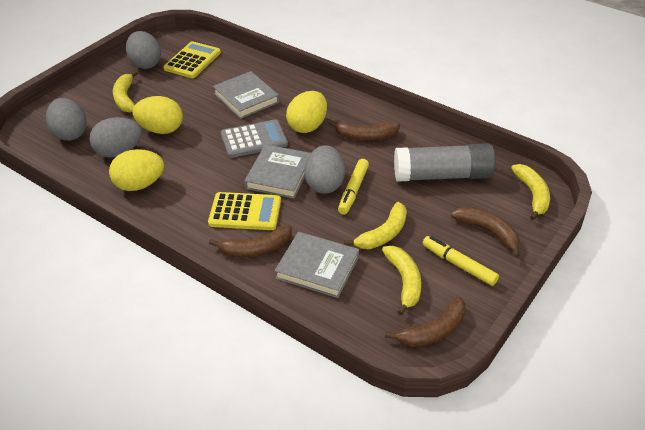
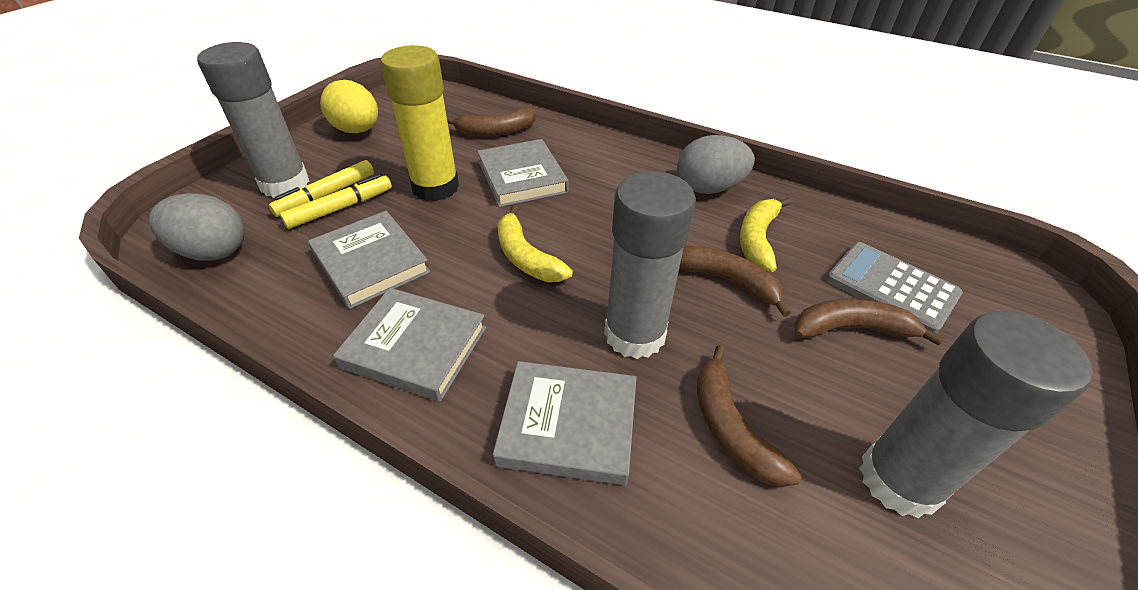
grey book: 3 -> 4
grey egg: 4 -> 2
grey glue stick: 1 -> 3
yellow banana: 4 -> 2
yellow calculator: 2 -> 0
yellow egg: 3 -> 1
yellow glue stick: 0 -> 1

